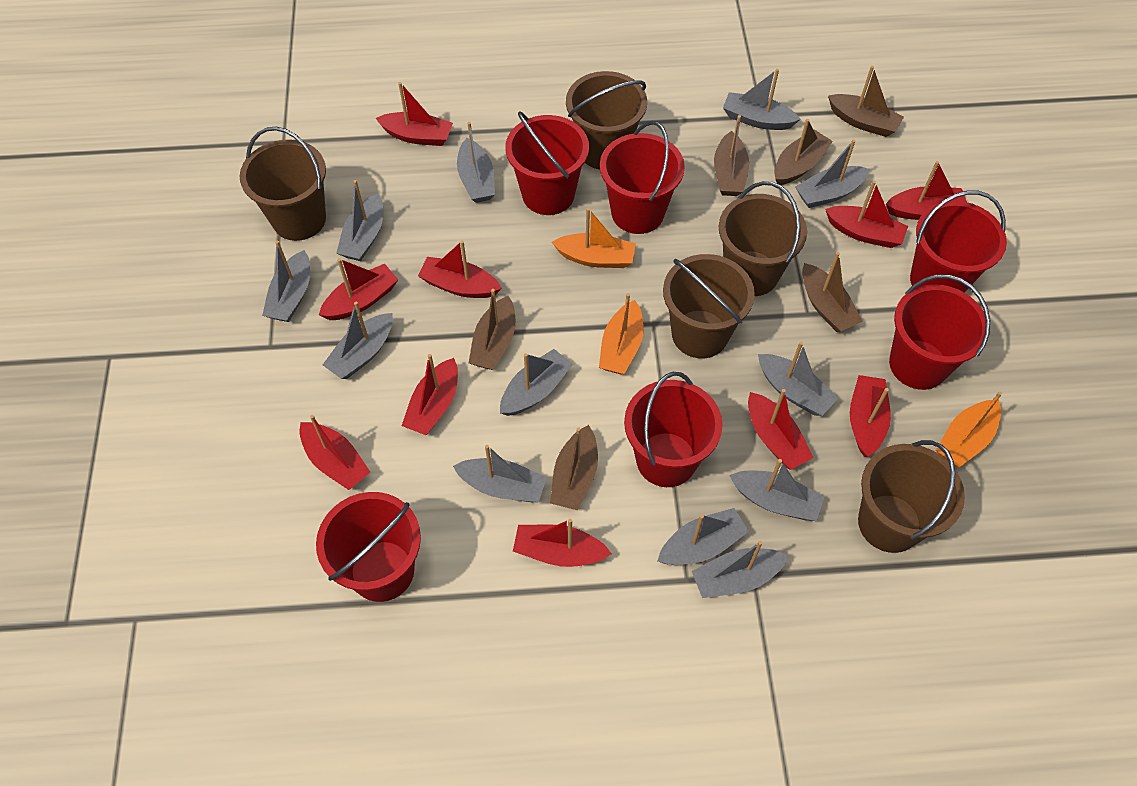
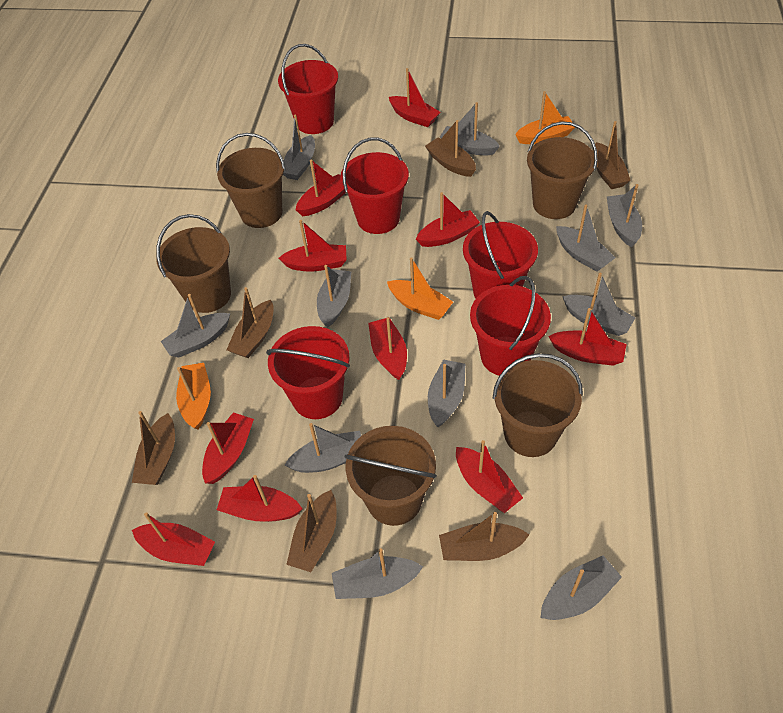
grey boat: 12 -> 11
red bucket: 6 -> 5

